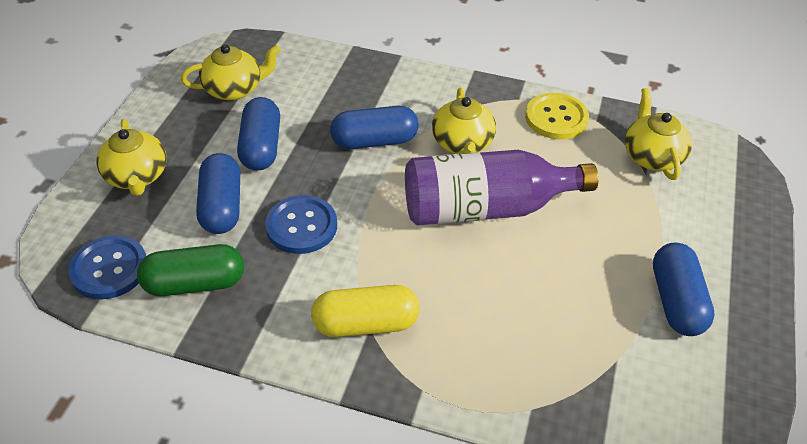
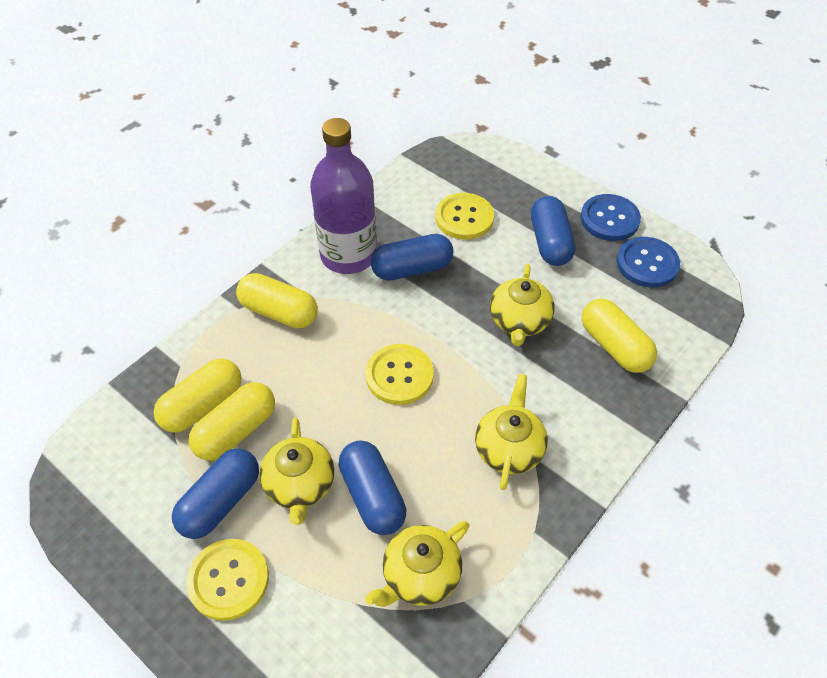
green capsule: 1 -> 0
yellow button: 1 -> 3
yellow capsule: 1 -> 4

